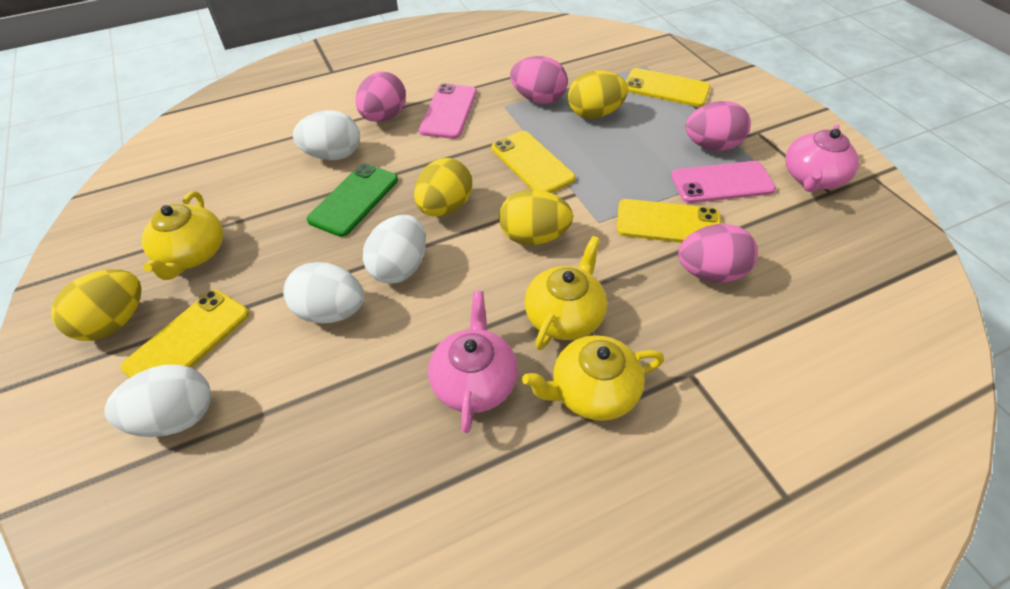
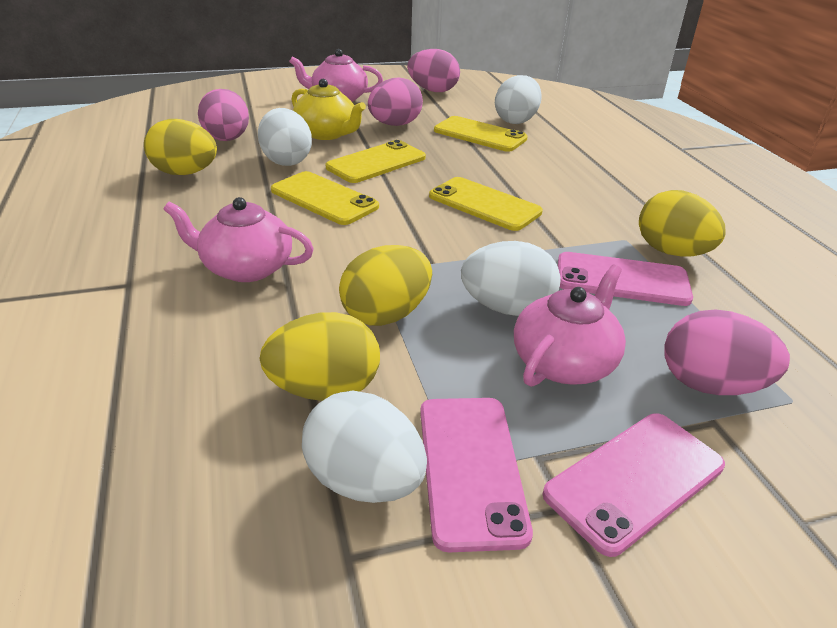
green phone: 1 -> 0
pink phone: 2 -> 3
pink teapot: 2 -> 3
yellow teapot: 3 -> 1

